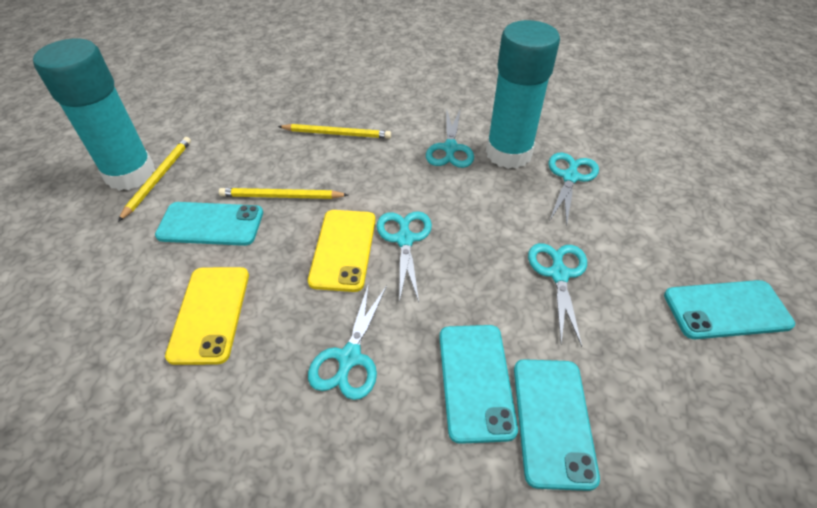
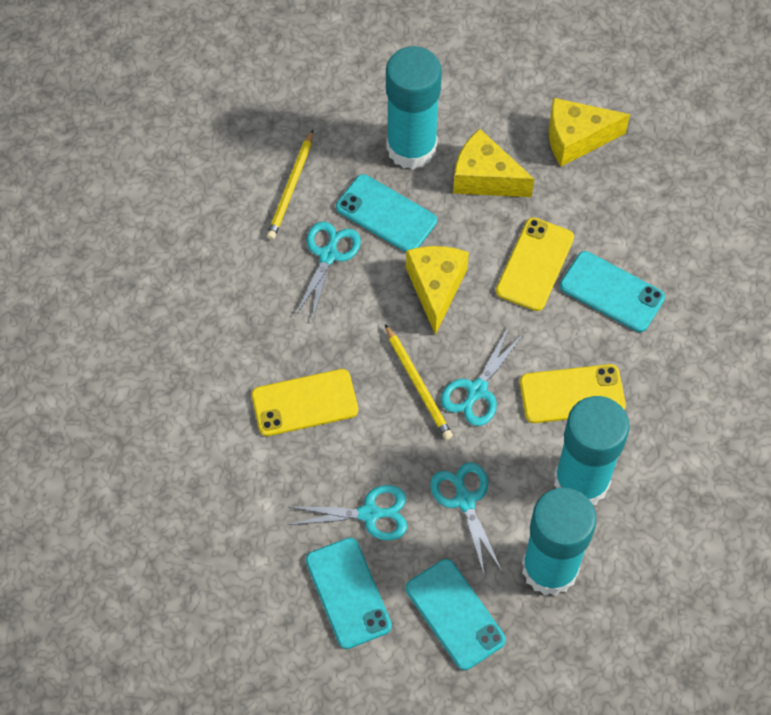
turquoise glue stick: 2 -> 3
turquoise scissors: 5 -> 4
yellow cheese: 0 -> 3
yellow pencil: 3 -> 2
yellow phone: 2 -> 3

